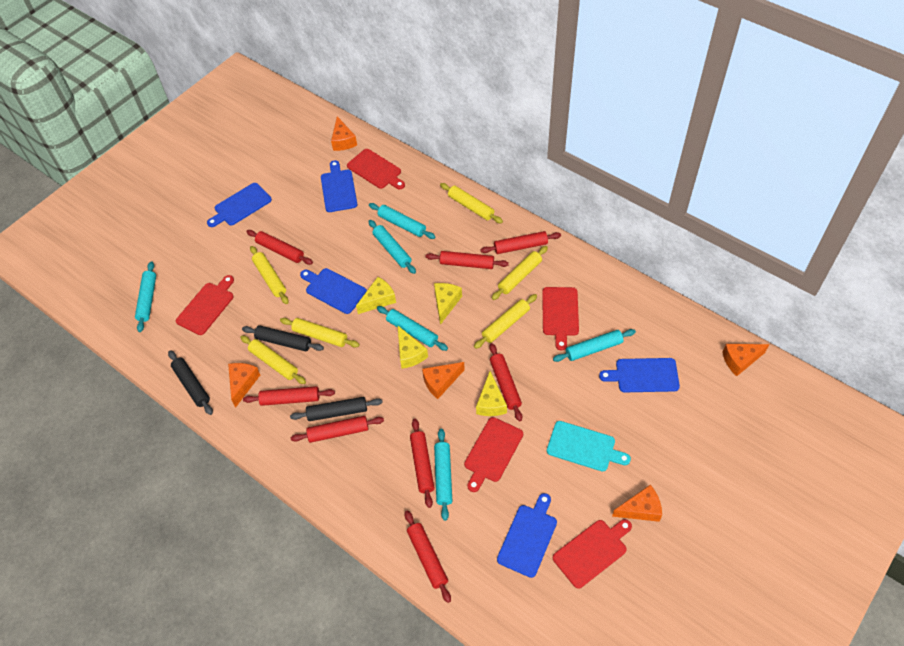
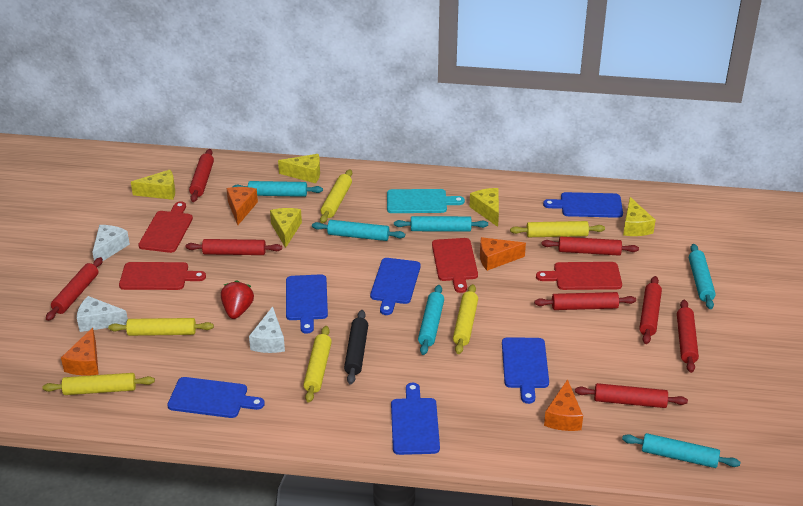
black rolling pin: 3 -> 1
blue cutting board: 5 -> 6
orange cheese: 5 -> 4
red cutting board: 5 -> 4
red strawberry: 0 -> 1
white cheese: 0 -> 3
yellow cheese: 4 -> 5

